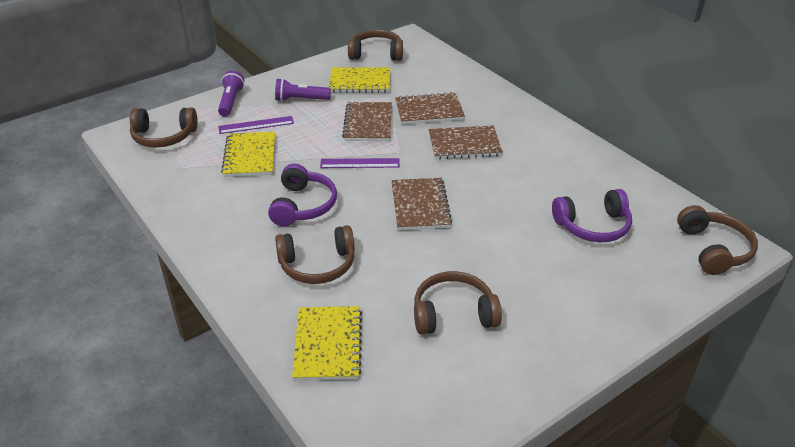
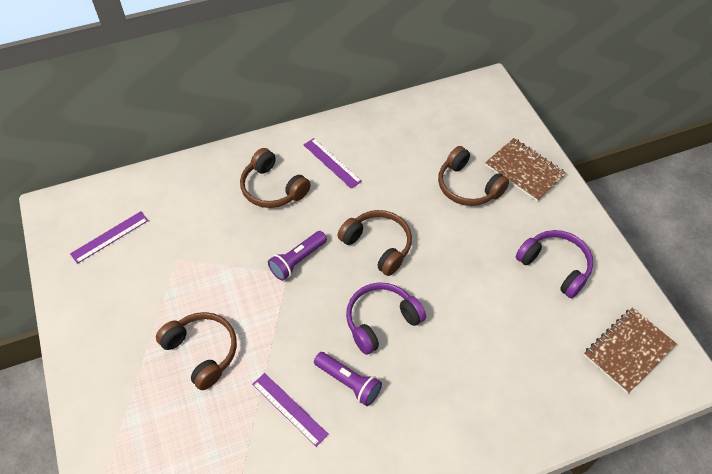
brown headphones: 5 -> 4
brown notebook: 4 -> 2
purple ruler: 2 -> 3
yellow notebook: 3 -> 0

